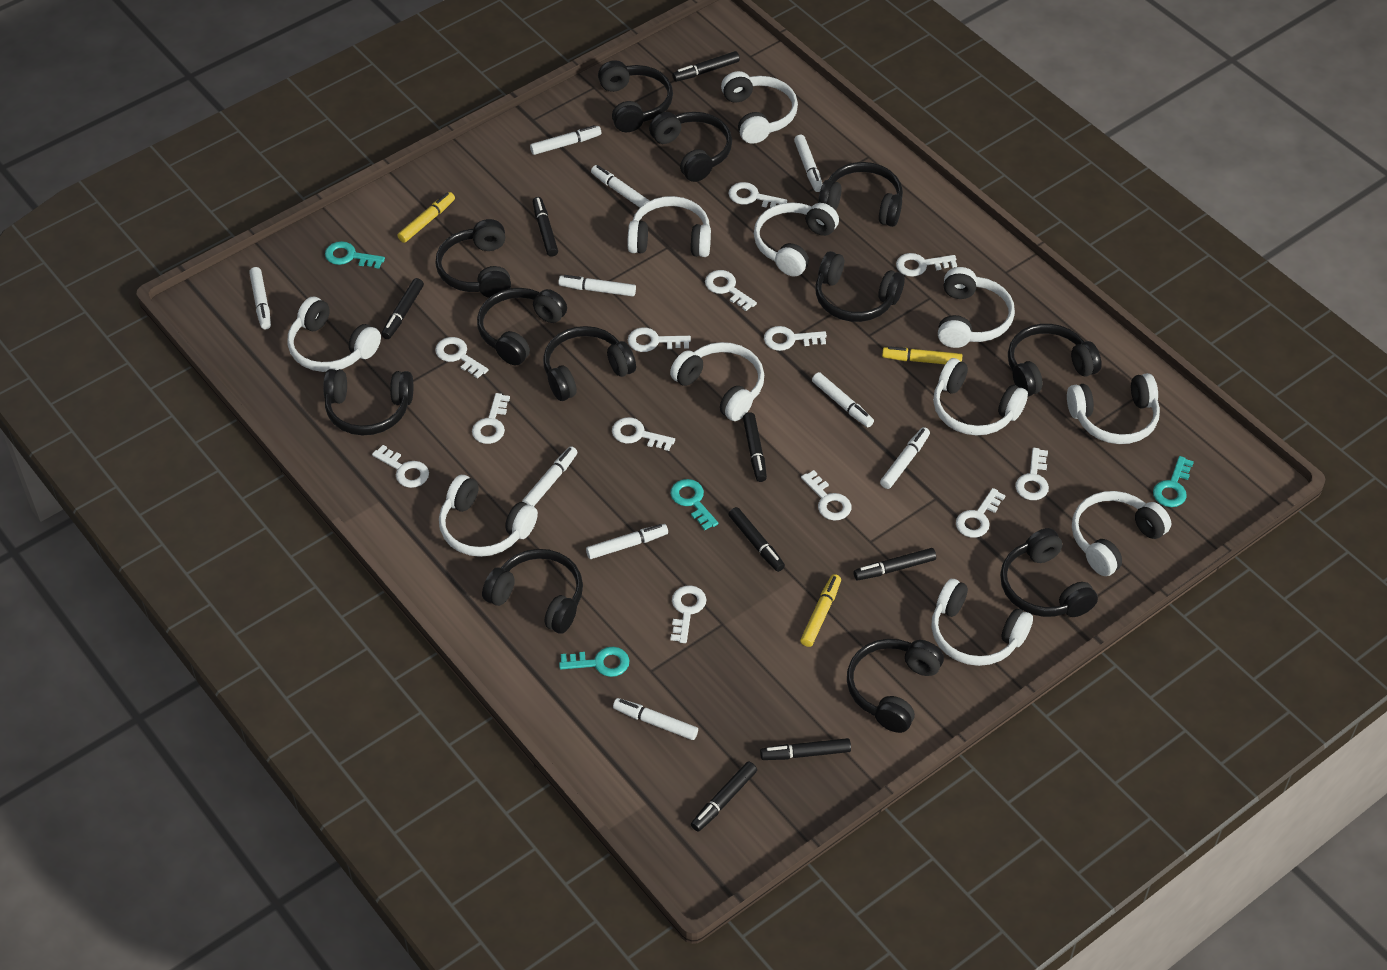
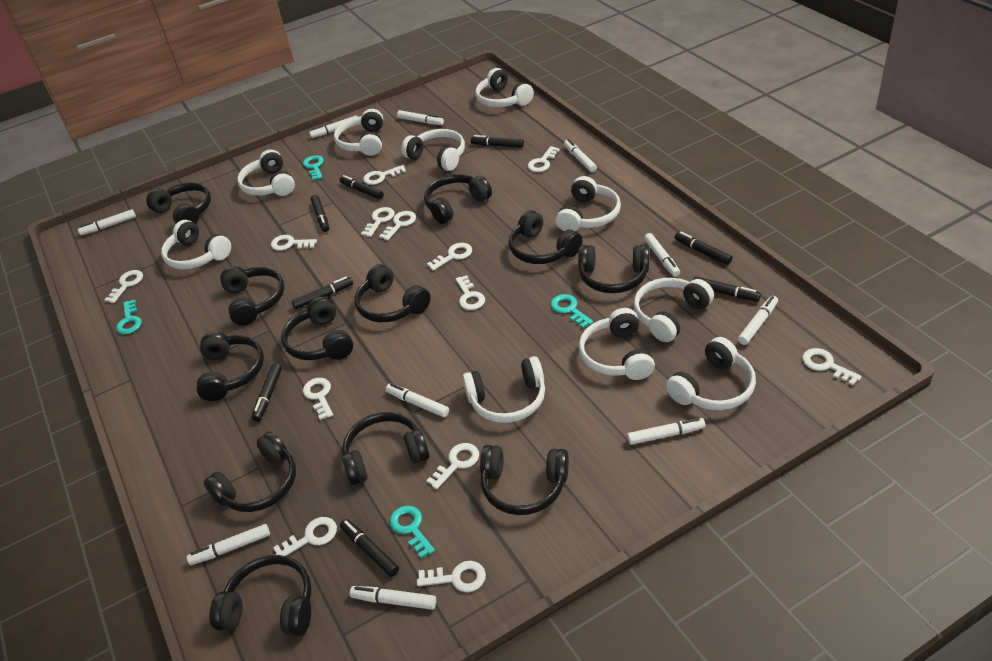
white headphones: 11 -> 10
yellow marker: 3 -> 0

